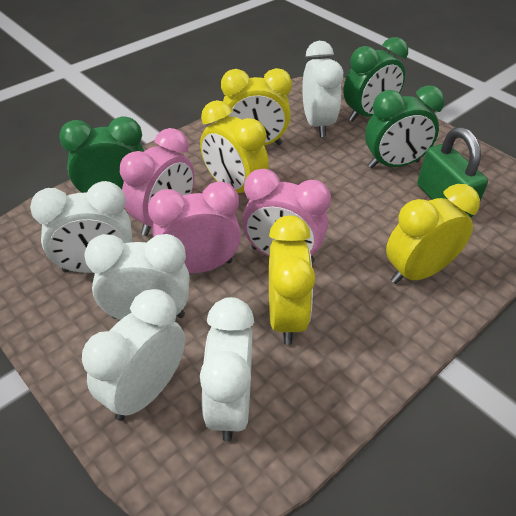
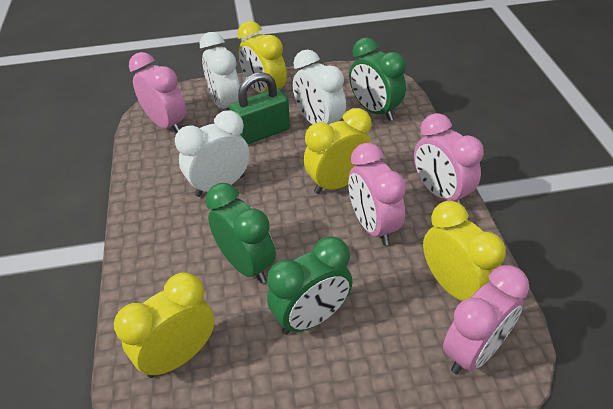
pink clock: 3 -> 4
white clock: 5 -> 3

